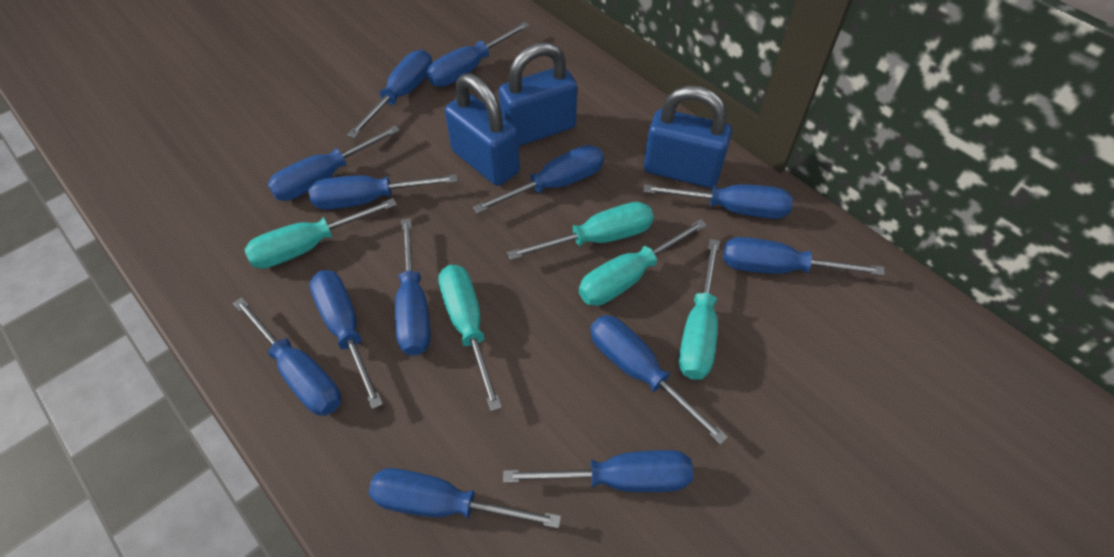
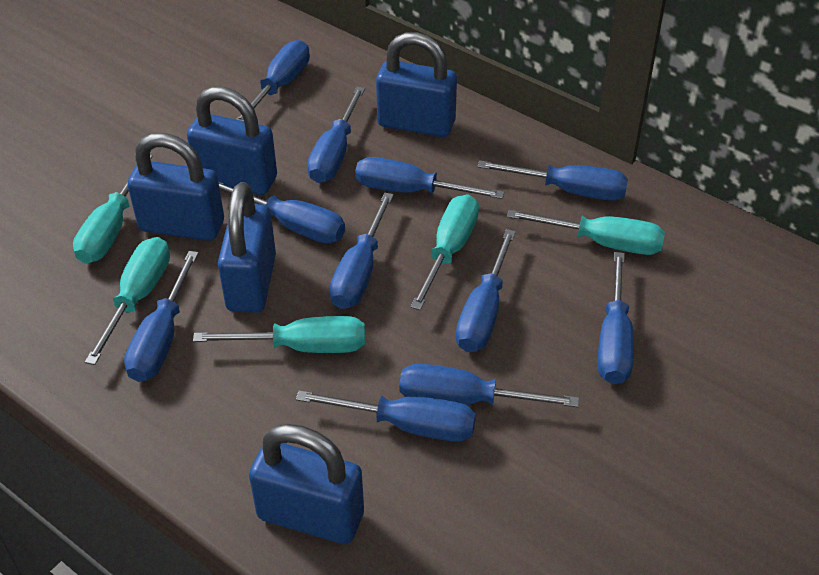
blue padlock: 3 -> 5
blue screwdriver: 13 -> 11

